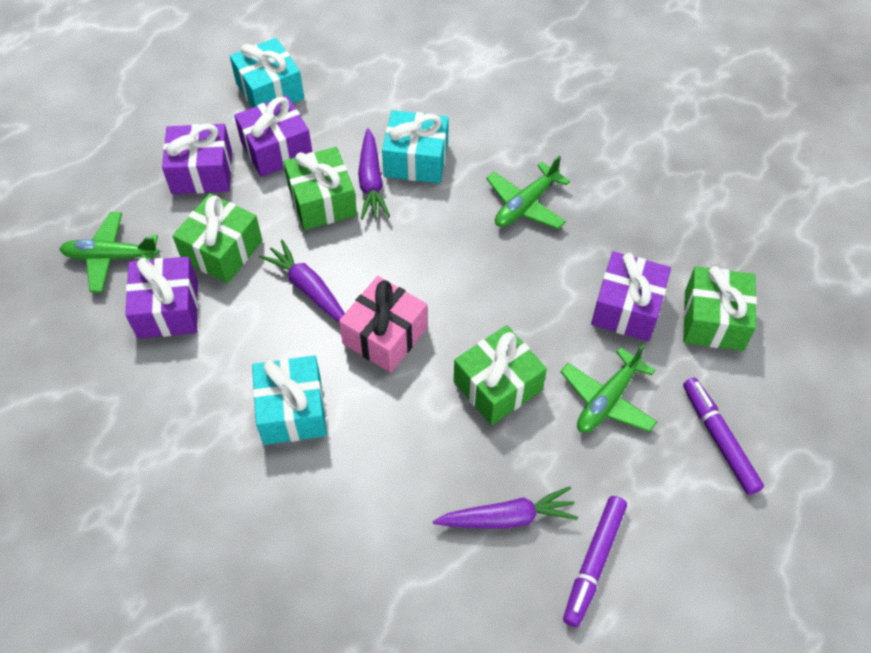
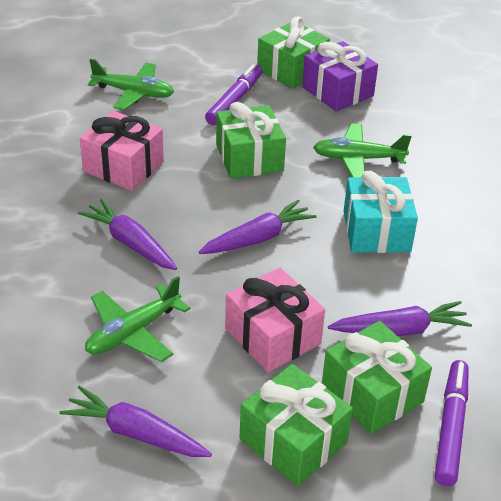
pink gift: 1 -> 2
purple carrot: 3 -> 4
purple gift: 4 -> 1
turquoise gift: 3 -> 1

